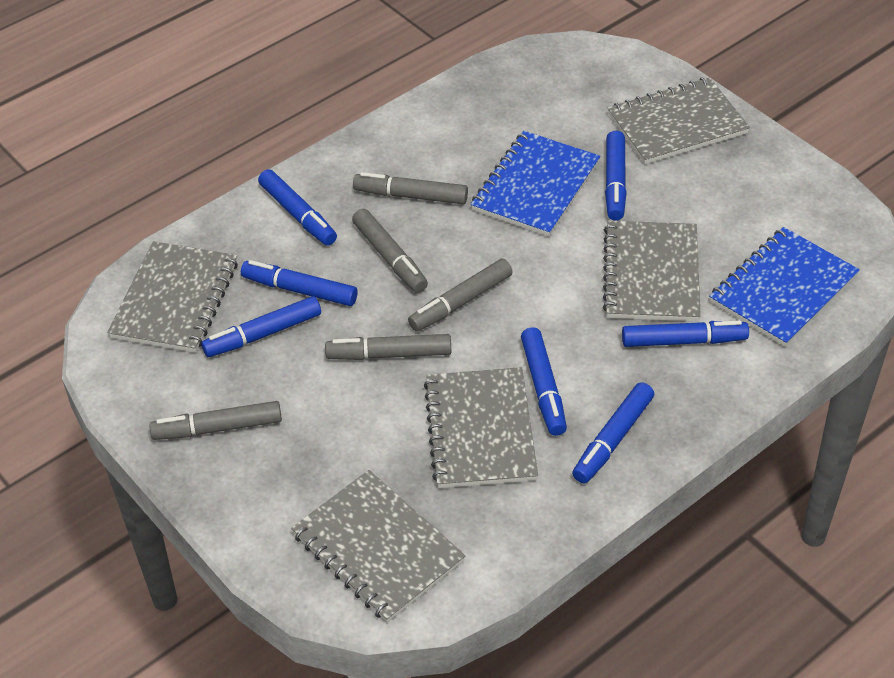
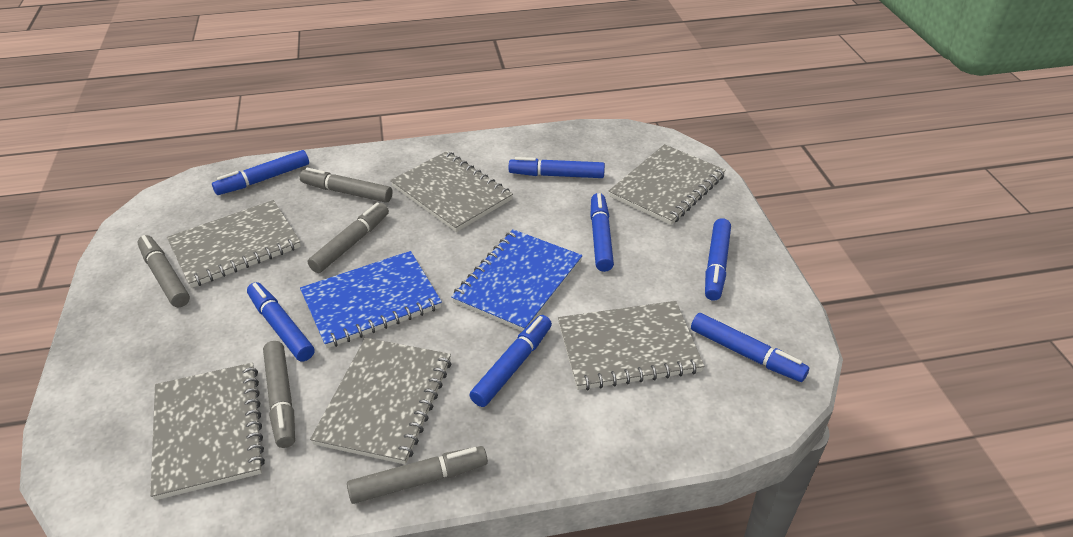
grey notebook: 5 -> 6

